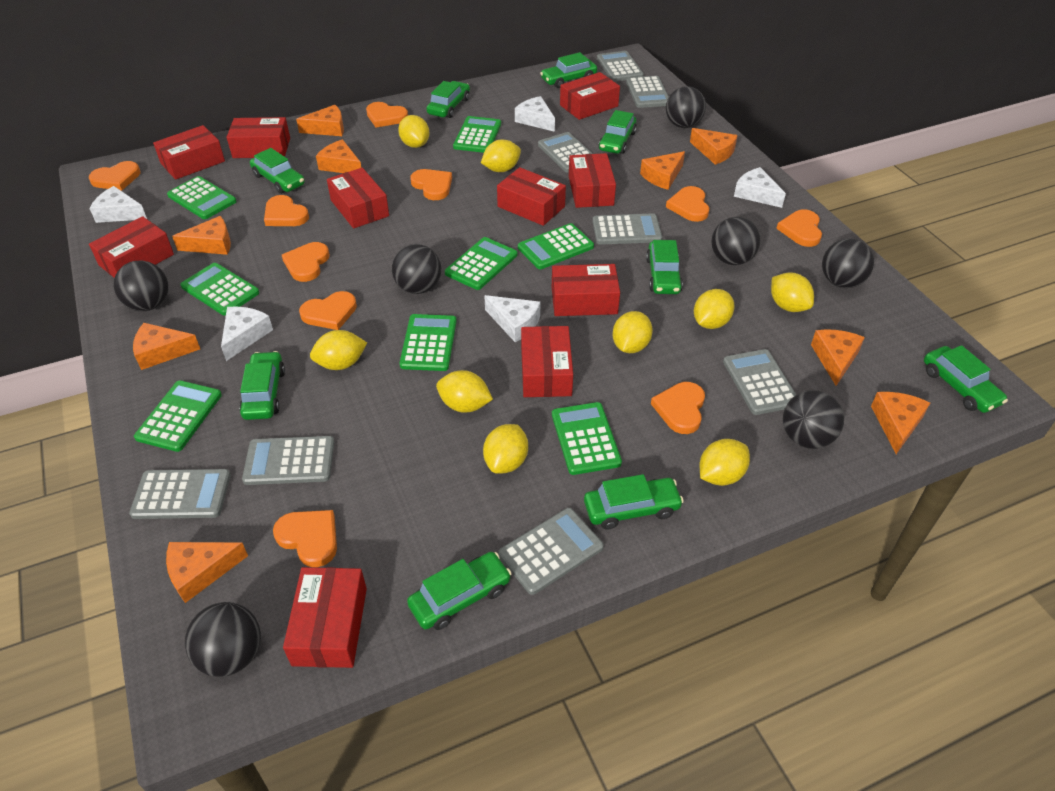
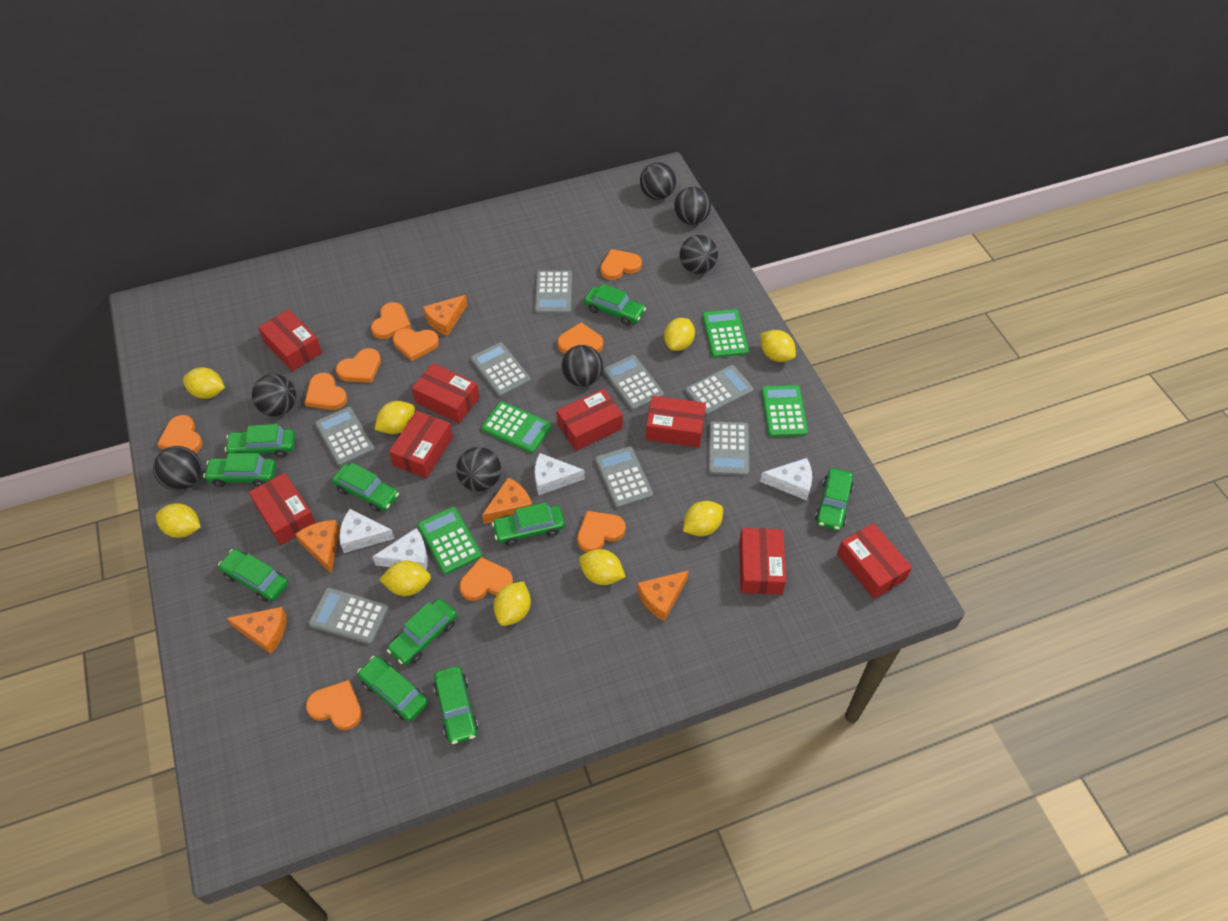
green calculator: 8 -> 4
green car: 9 -> 10
orange cheese: 9 -> 5
red box: 10 -> 8
white cheese: 5 -> 4

